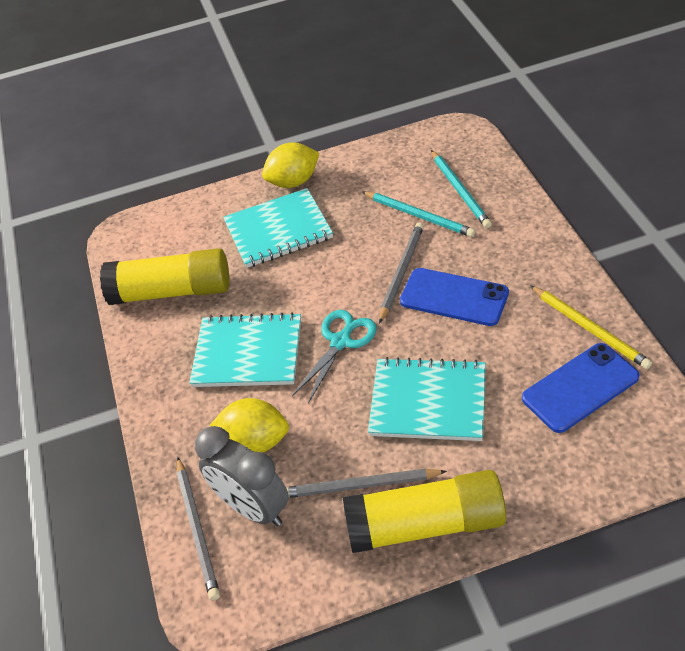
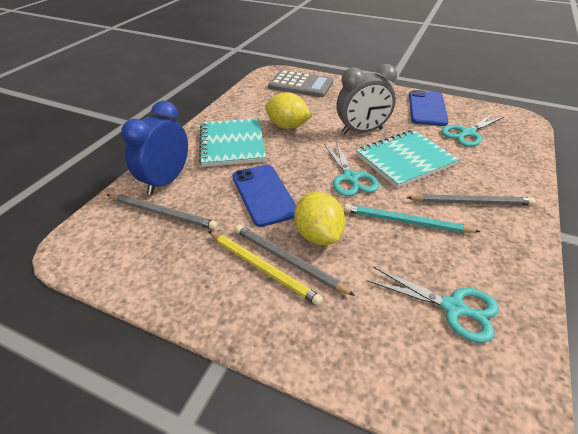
blue clock: 0 -> 1
grey calculator: 0 -> 1
turquoise notebook: 3 -> 2
turquoise pencil: 2 -> 1
turquoise scissors: 1 -> 3
yellow glue stick: 2 -> 0

